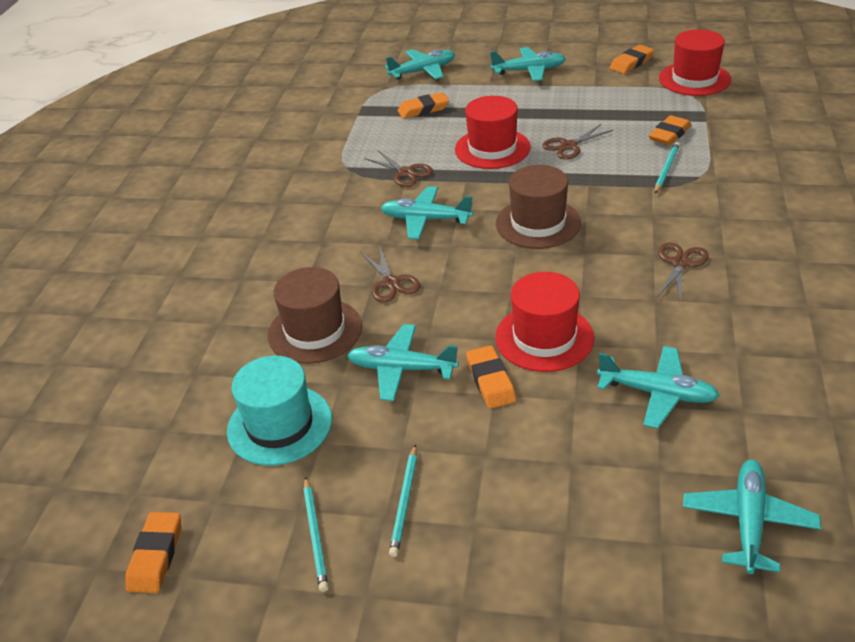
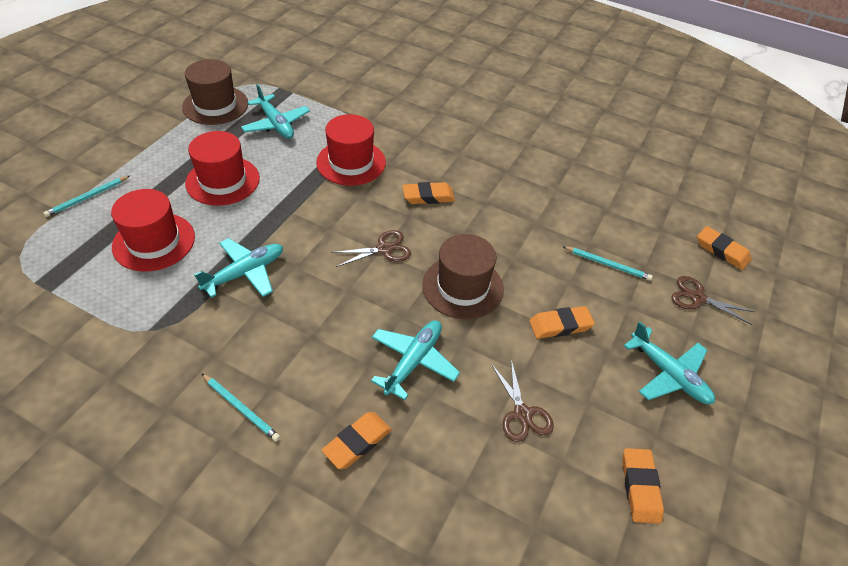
brown scissors: 4 -> 3
turquoise hat: 1 -> 0
turquoise plane: 6 -> 4

